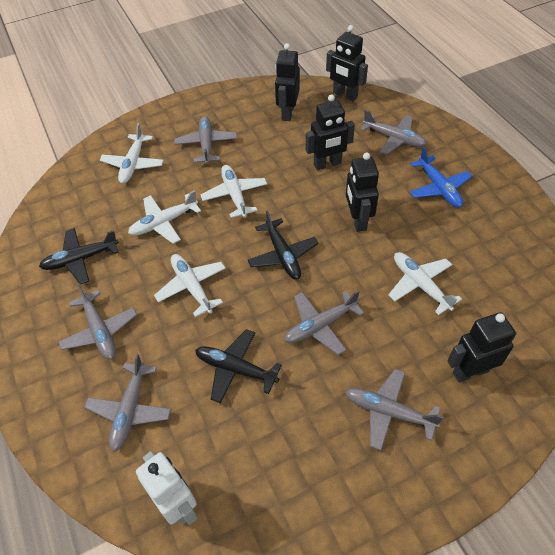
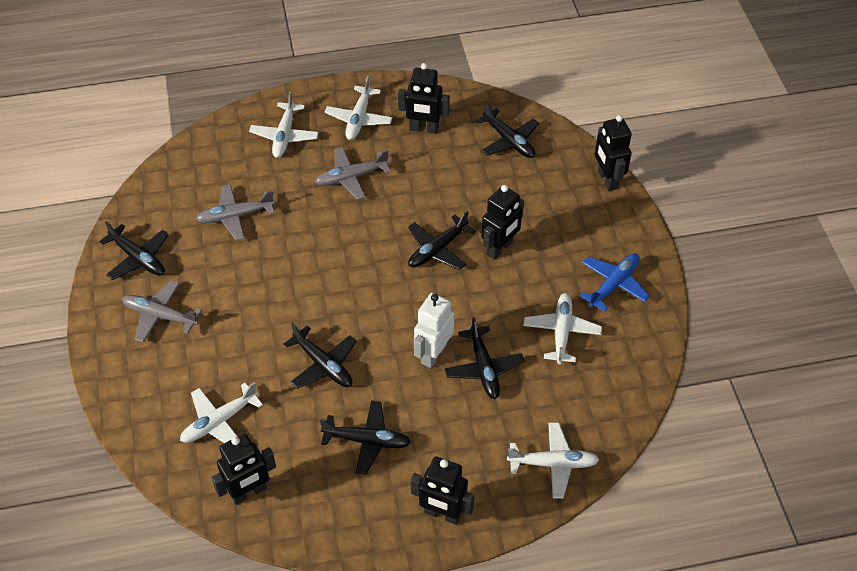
black plane: 3 -> 6
grey plane: 6 -> 3

